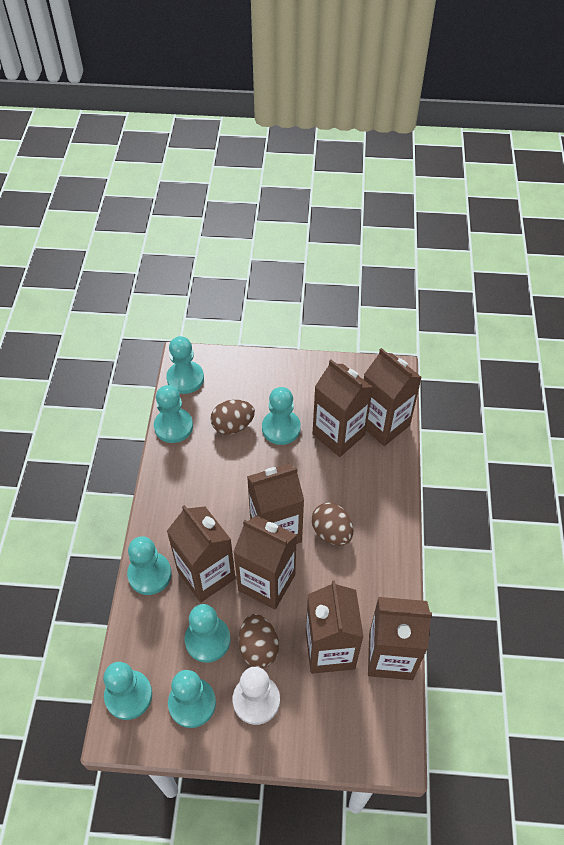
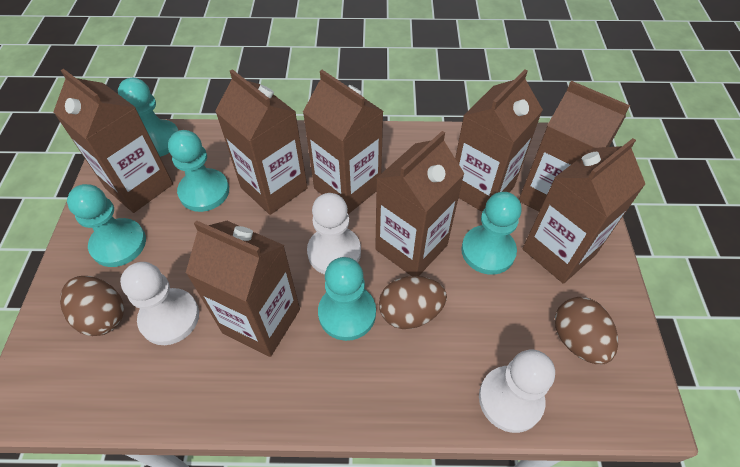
brown carton: 7 -> 8
turquoise pawn: 7 -> 5
white pawn: 1 -> 3

